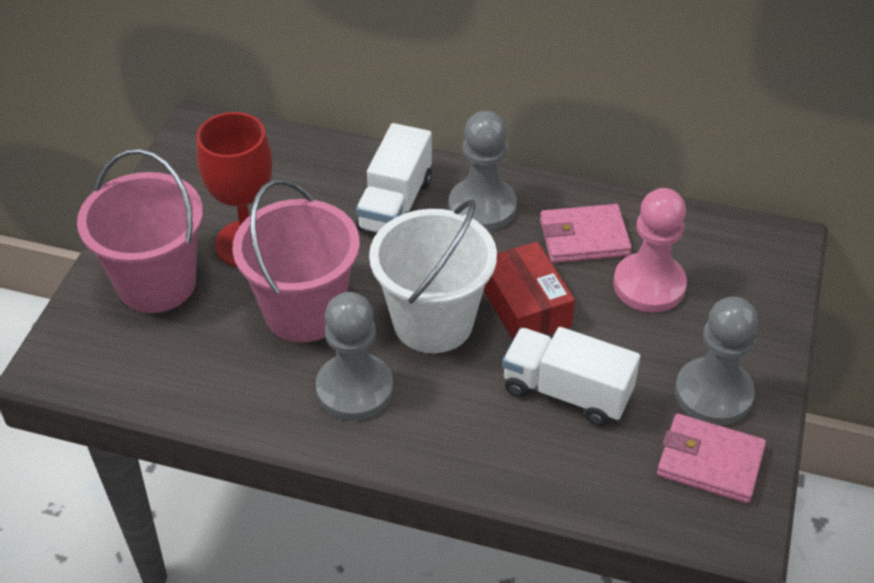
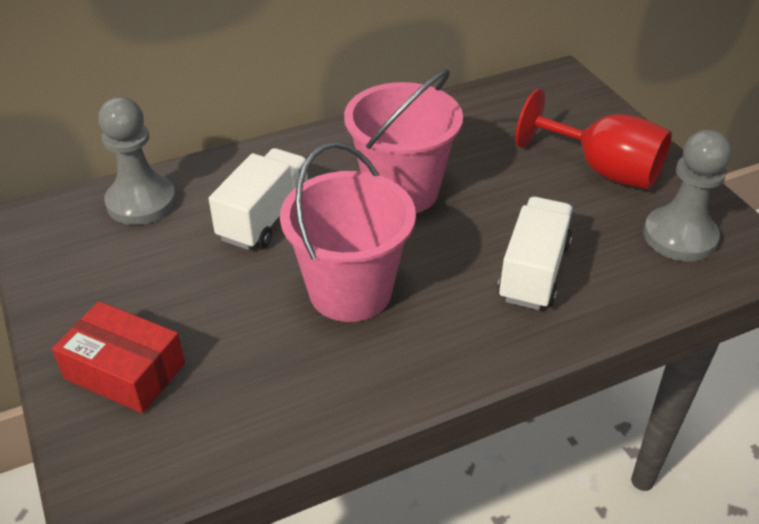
grey pawn: 3 -> 2
pink pawn: 1 -> 0
pink wallet: 2 -> 0
white bucket: 1 -> 0

